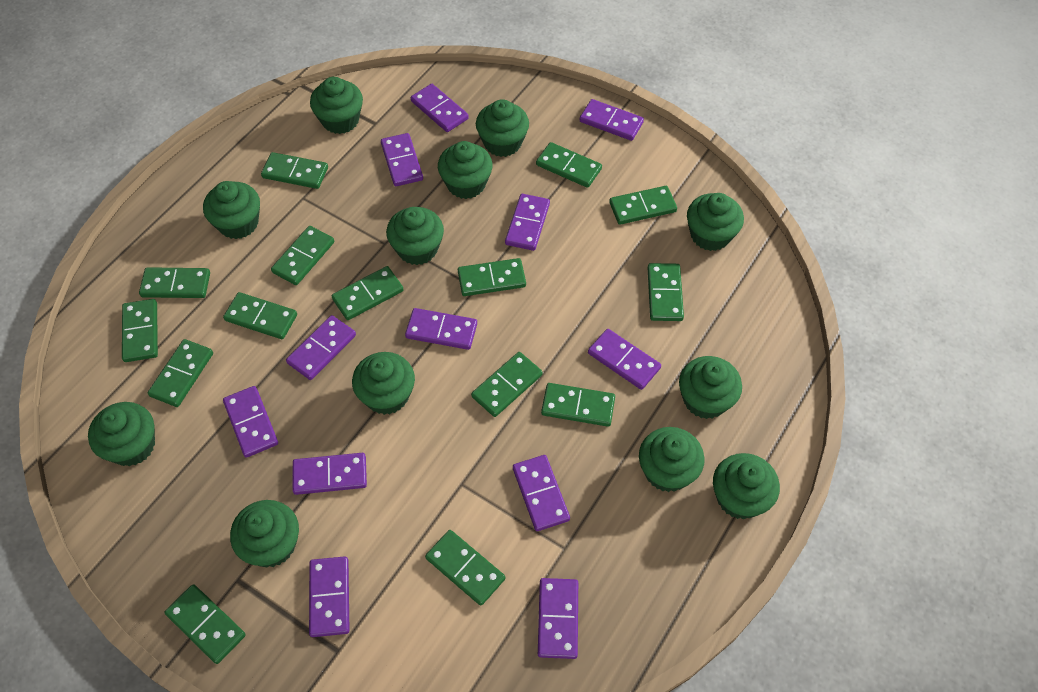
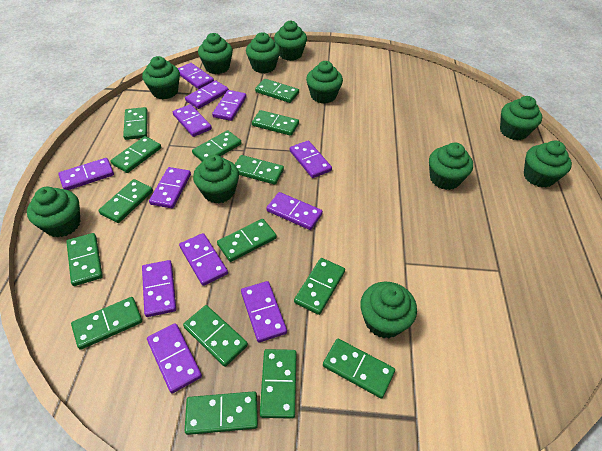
green cupcake: 12 -> 11

